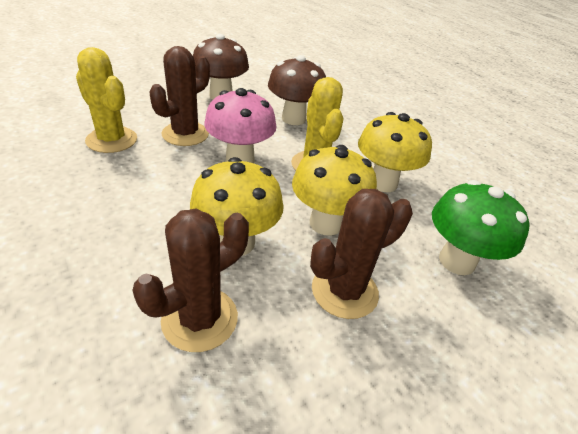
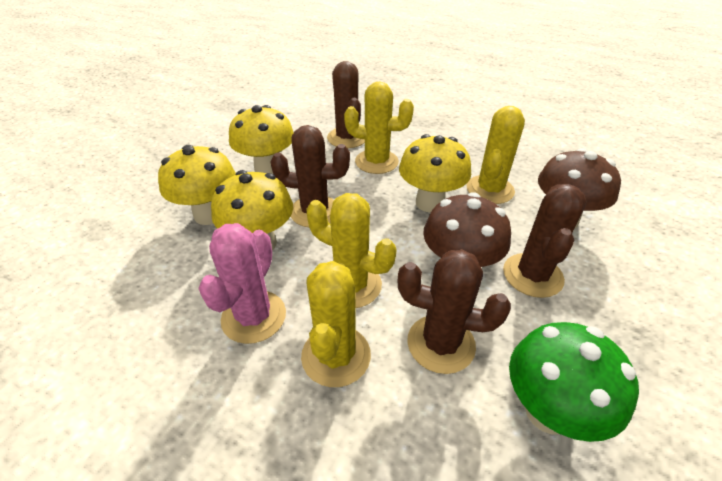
brown cactus: 3 -> 4
pink cactus: 0 -> 1
pink mushroom: 1 -> 0
yellow cactus: 2 -> 4
yellow mushroom: 3 -> 4

